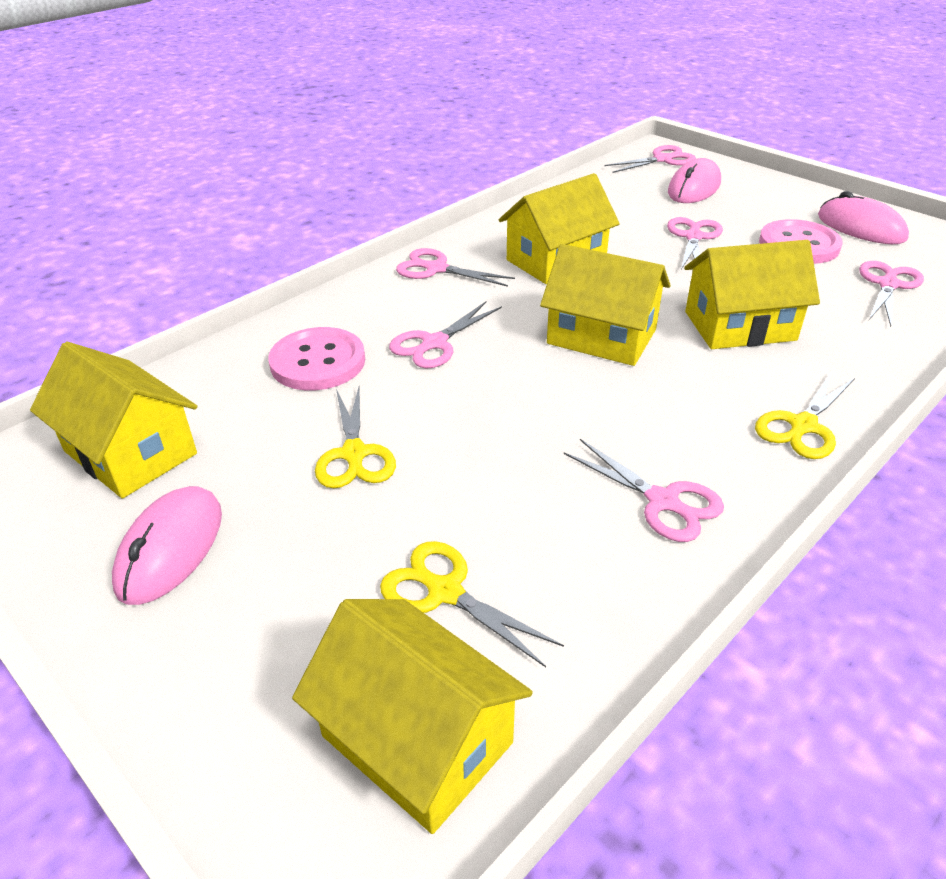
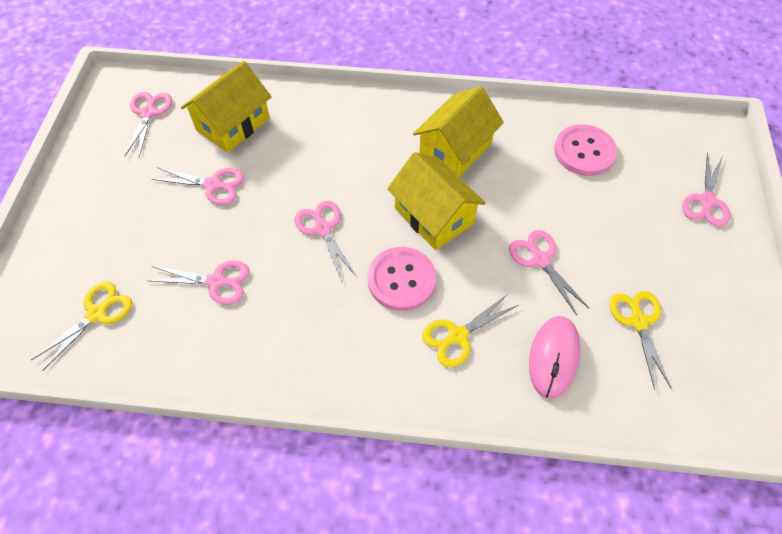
pink mouse: 3 -> 1
yellow house: 5 -> 3

